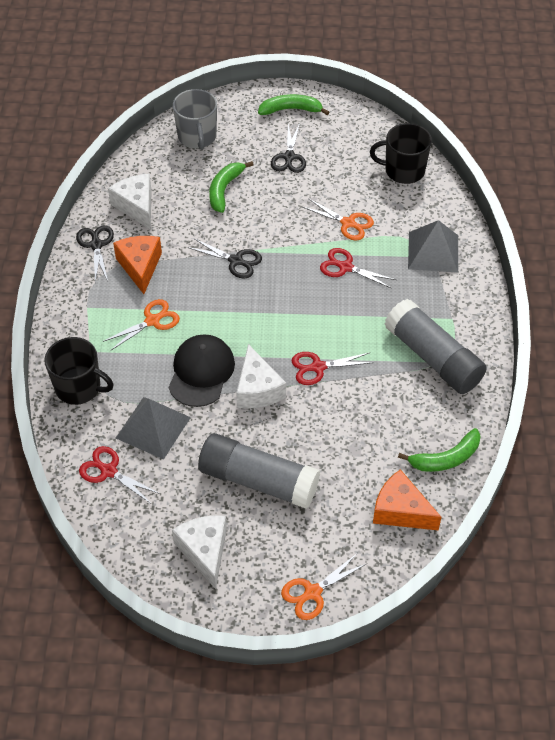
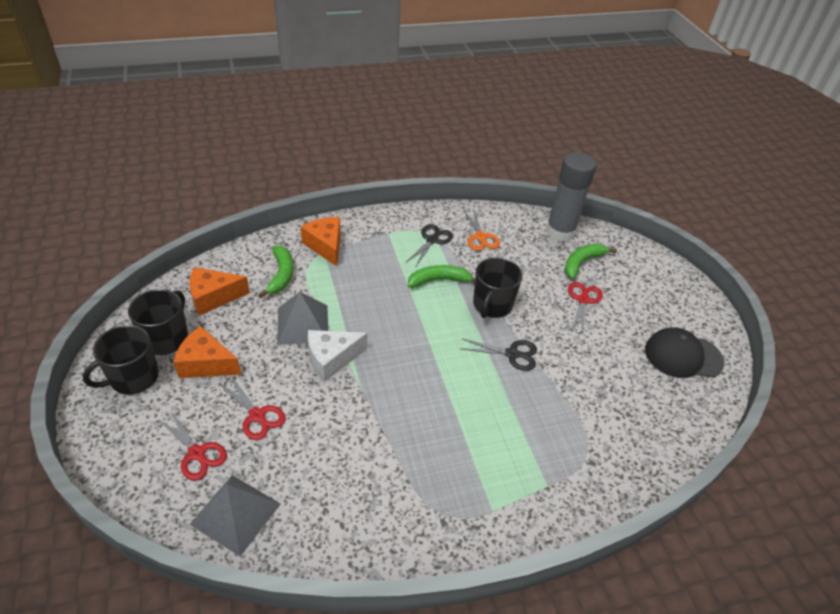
black mug: 2 -> 3
black scissors: 3 -> 2
grey glue stick: 2 -> 1
grey mug: 1 -> 0
orange cheese: 2 -> 3
orange scissors: 3 -> 1
white cheese: 3 -> 1

